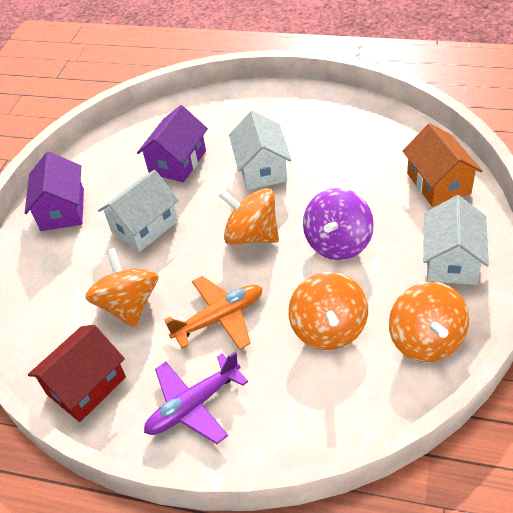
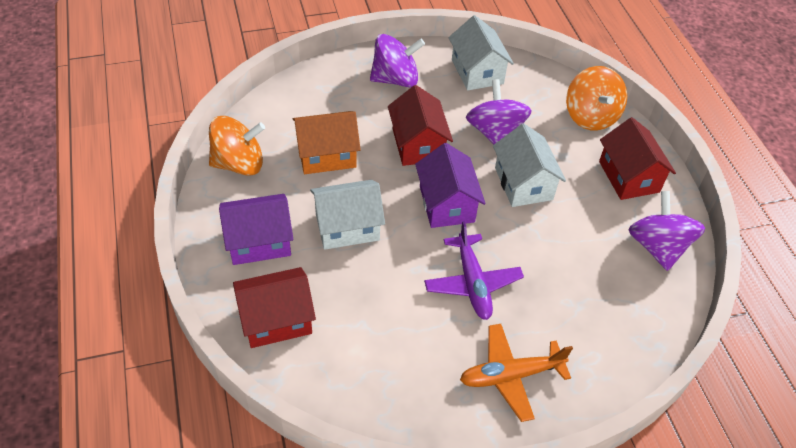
orange spinning top: 4 -> 2
purple spinning top: 1 -> 3
red house: 1 -> 3

